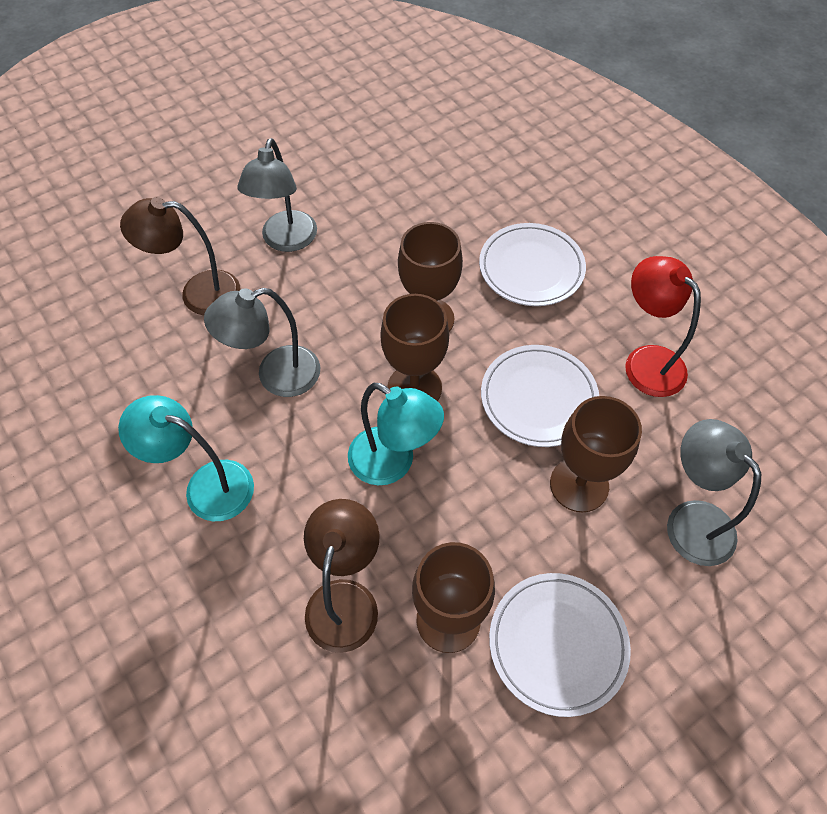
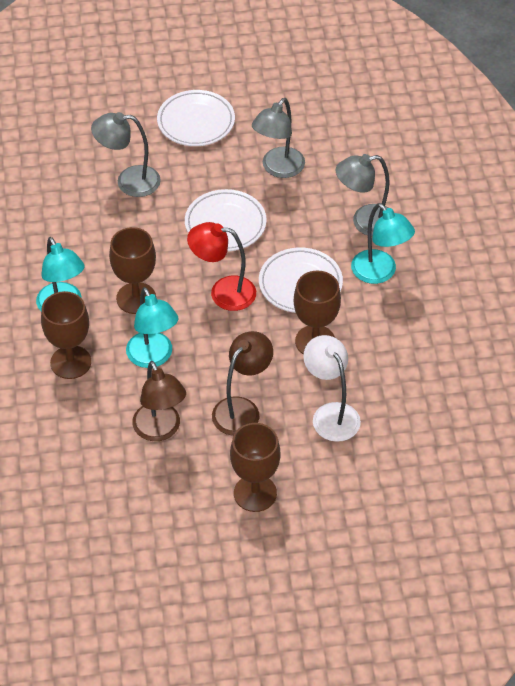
turquoise lamp: 2 -> 3
white lamp: 0 -> 1

